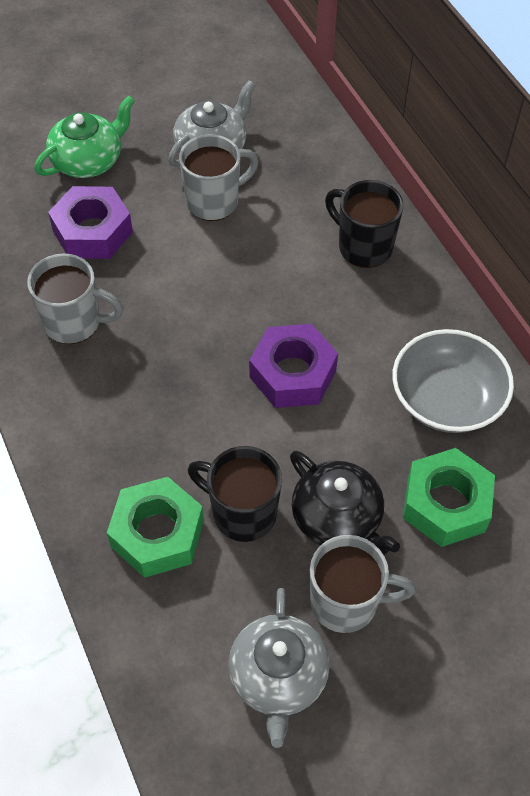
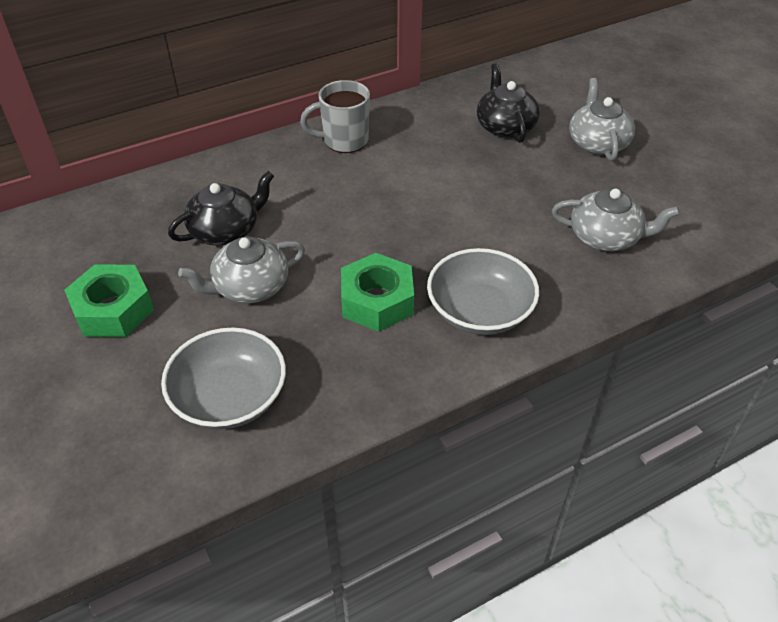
black mug: 2 -> 0
black teapot: 1 -> 2
green teapot: 1 -> 0
grey bowl: 1 -> 2
grey mug: 3 -> 1
grey teapot: 2 -> 3
purple nut: 2 -> 0

